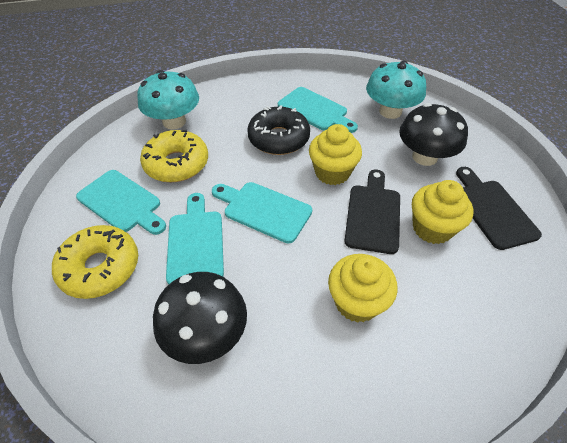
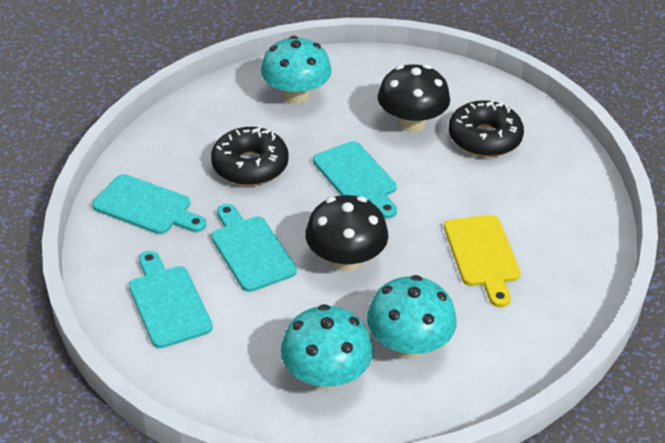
black cutting board: 2 -> 0
black donut: 1 -> 2
turquoise mushroom: 2 -> 3
yellow cupcake: 3 -> 0
yellow cutting board: 0 -> 1
yellow donut: 2 -> 0

